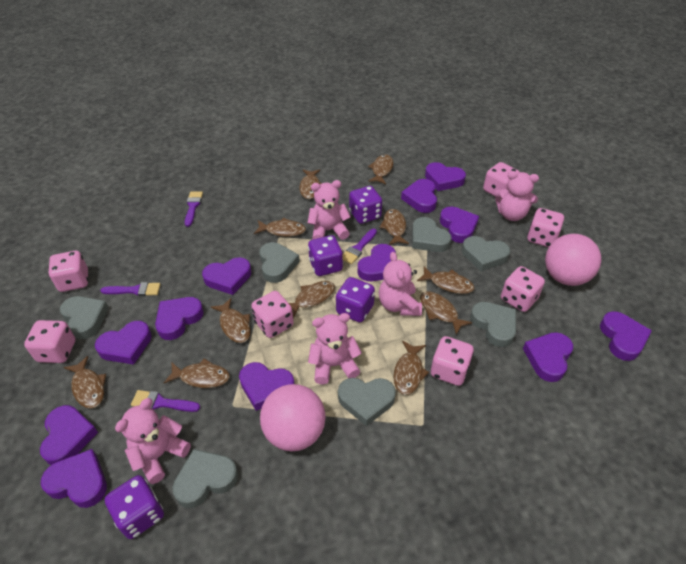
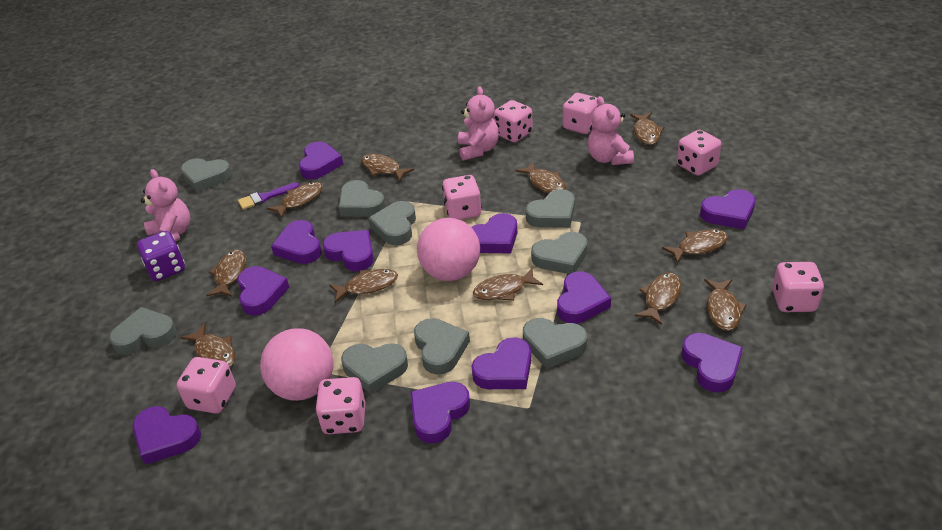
grey heart: 7 -> 9
pink teddy bear: 5 -> 3
purple brush: 4 -> 1
purple dice: 4 -> 1
purple heart: 12 -> 11

